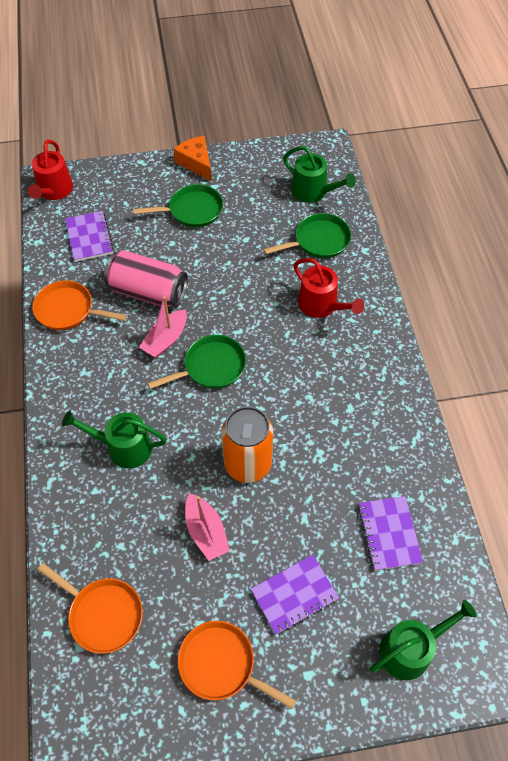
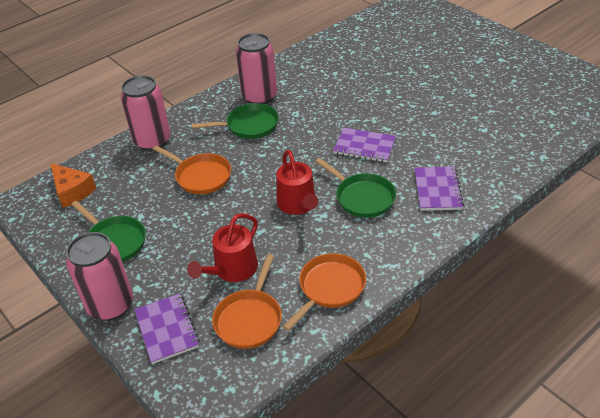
green watering can: 3 -> 0
orange can: 1 -> 0
pink boat: 2 -> 0
pink can: 1 -> 3

